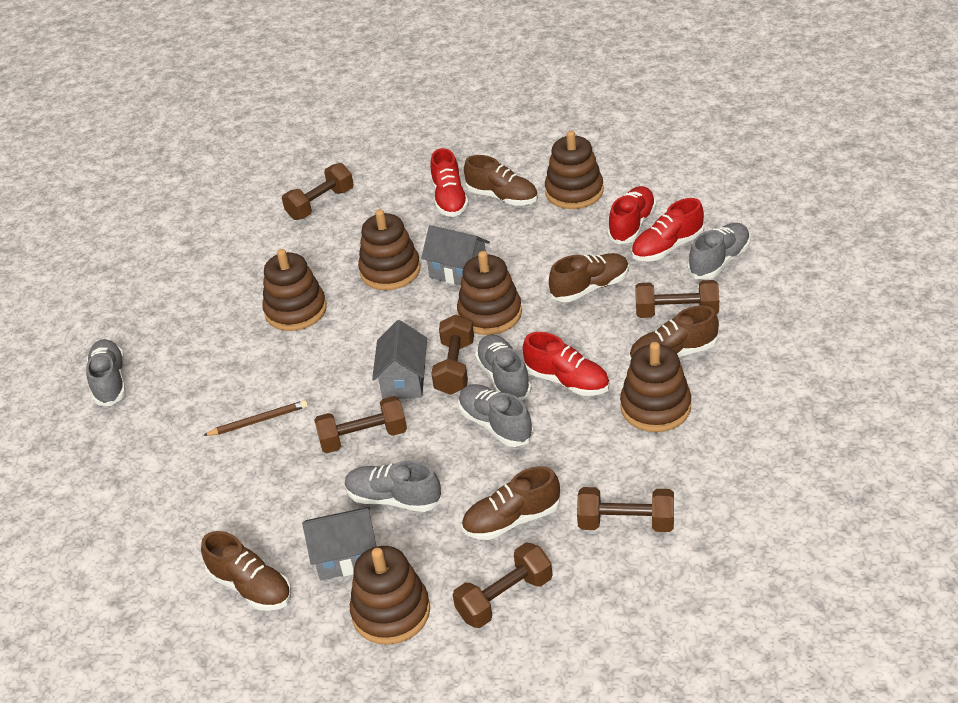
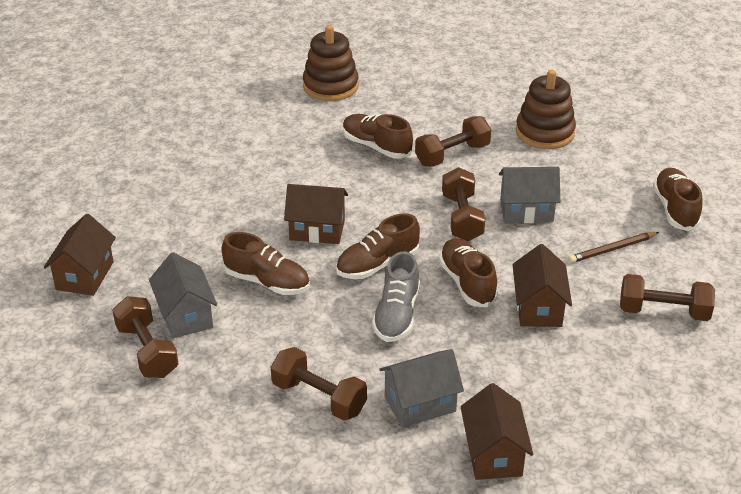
brown dumbbell: 6 -> 5
brown house: 0 -> 4
brown stacking toy: 6 -> 2
grey shoe: 5 -> 1
red shoe: 4 -> 0

